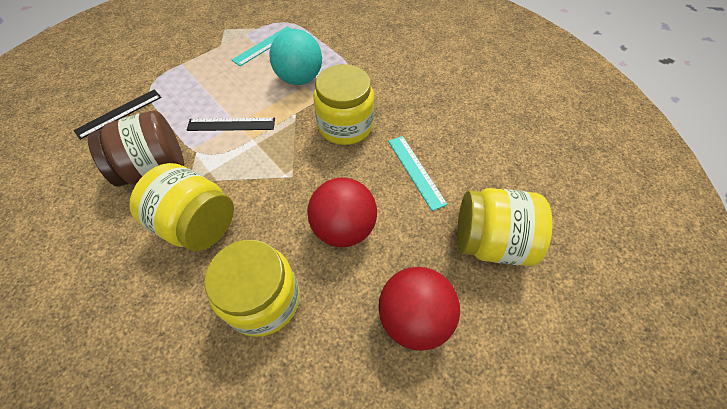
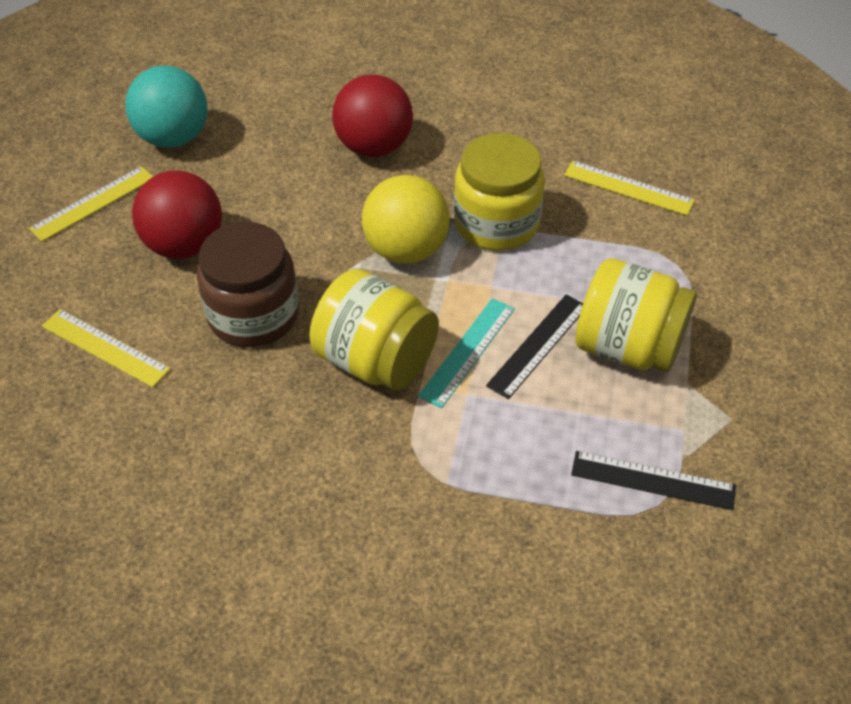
turquoise ruler: 2 -> 1
yellow ball: 0 -> 1
yellow jar: 4 -> 3
yellow ruler: 0 -> 3

